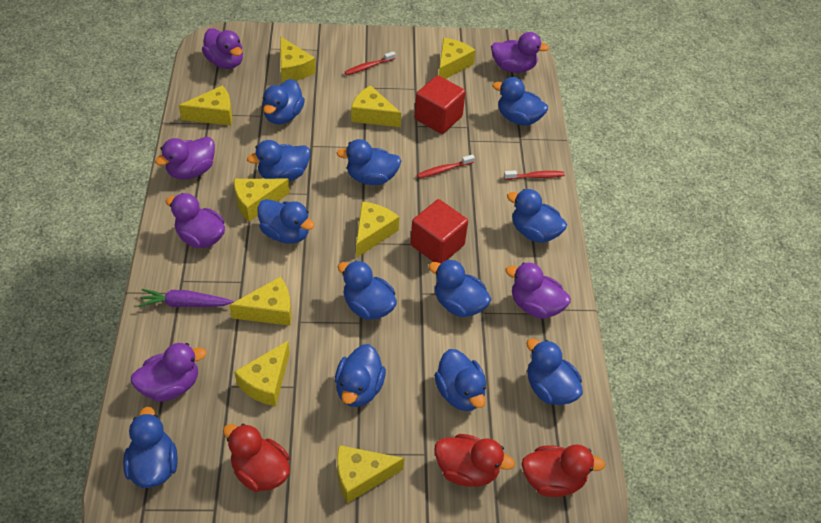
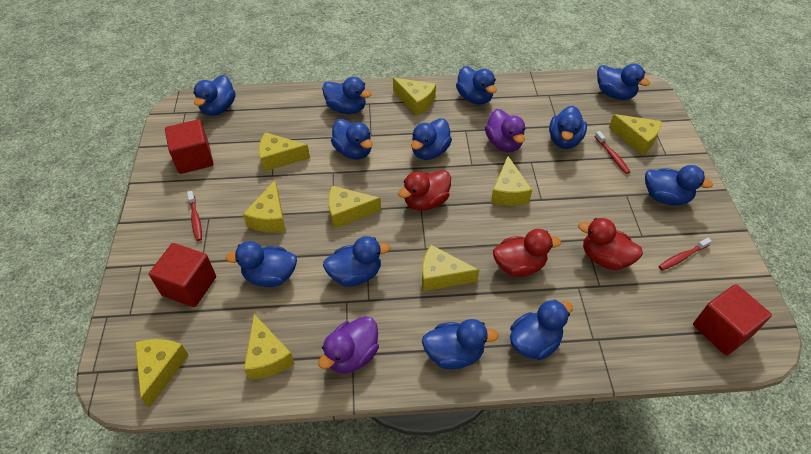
purple carrot: 1 -> 0
purple duck: 6 -> 2
red cube: 2 -> 3

